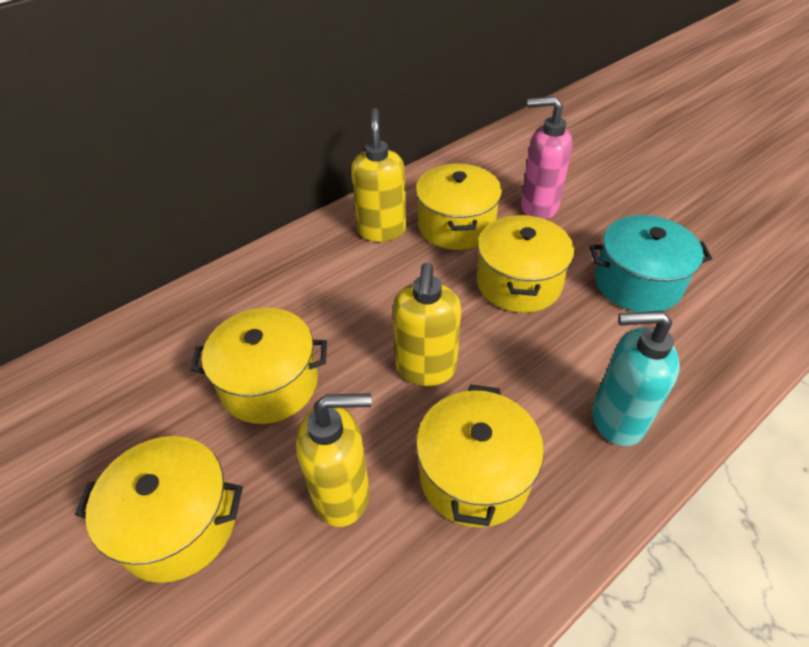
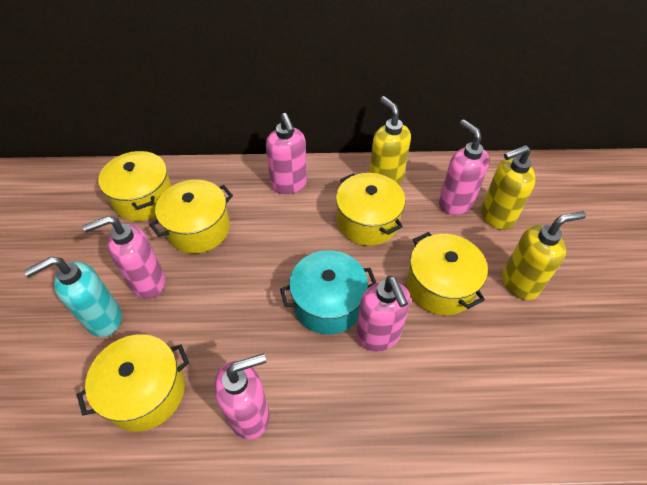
pink soap dispenser: 1 -> 5

